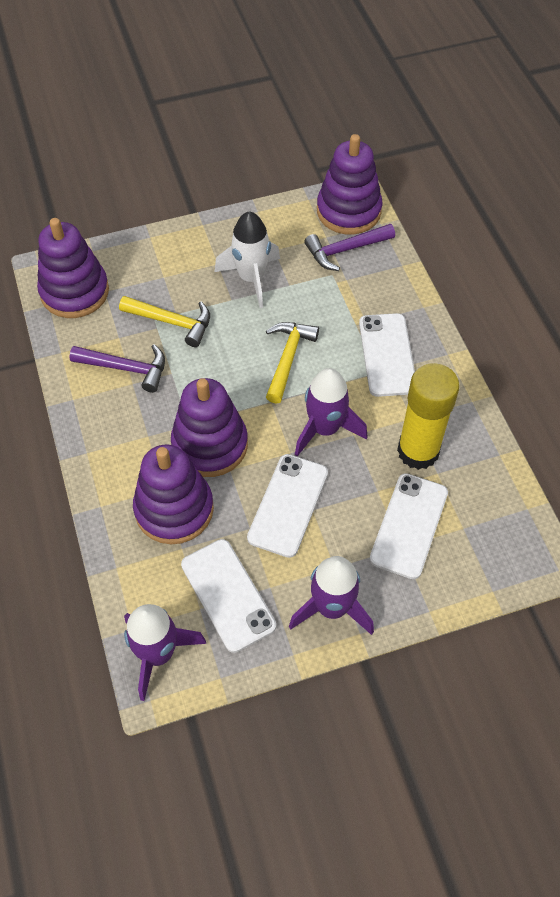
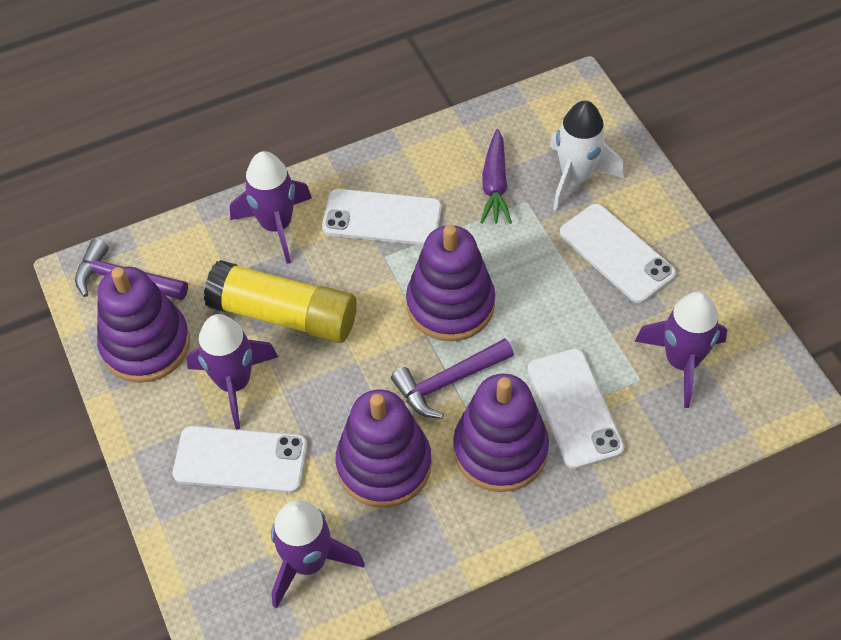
purple carrot: 0 -> 1
purple rocket: 3 -> 4
yellow hammer: 2 -> 0

